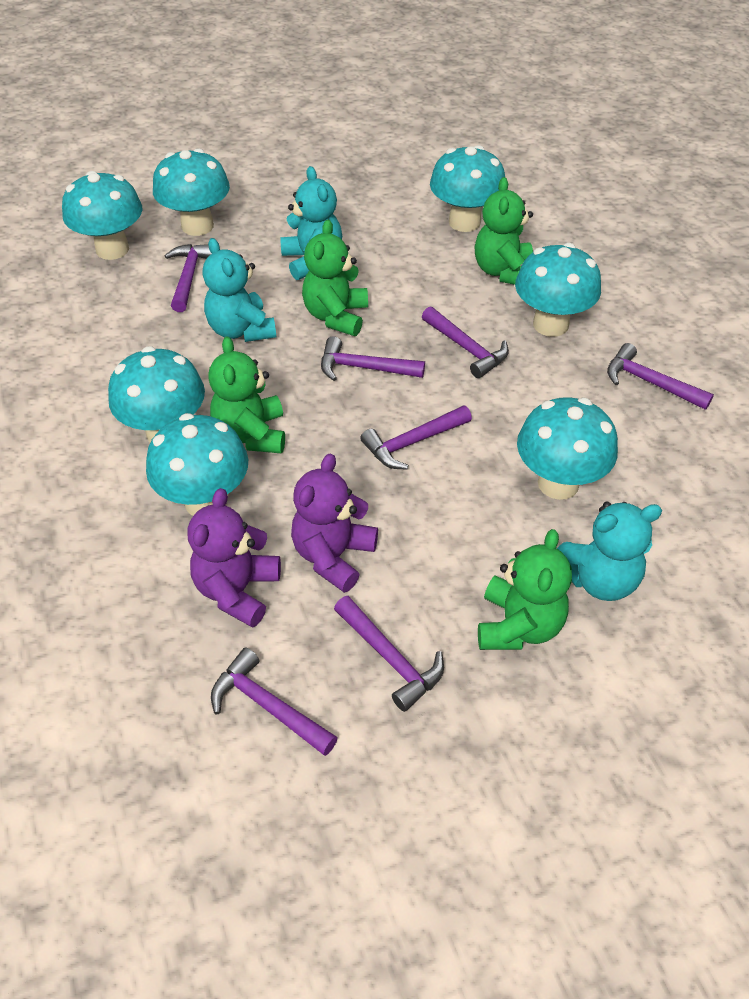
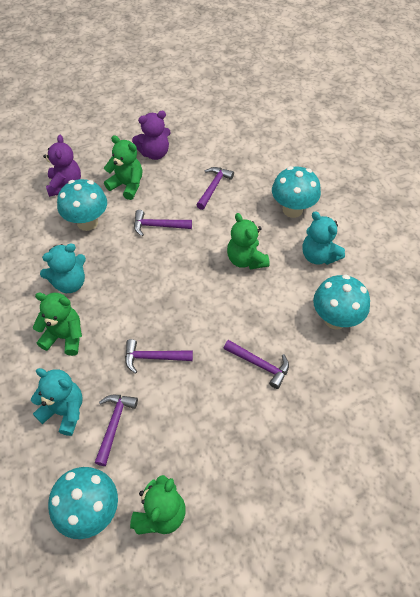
purple hammer: 7 -> 5
turquoise mushroom: 7 -> 4

